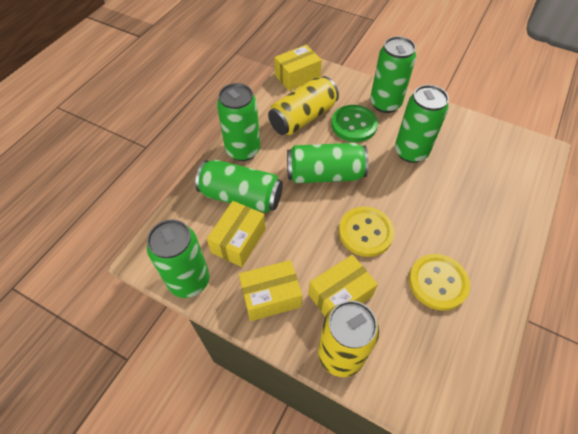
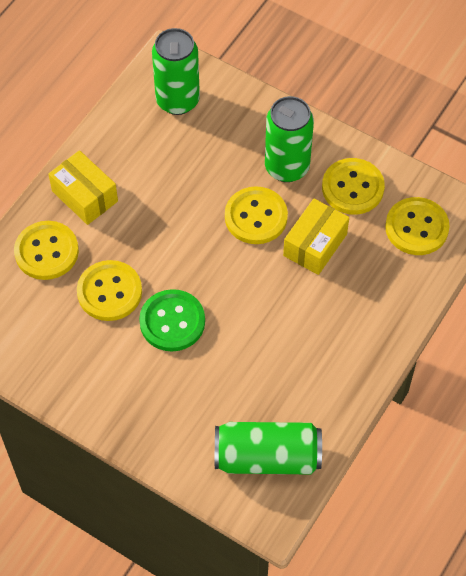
green can: 6 -> 3
yellow box: 4 -> 2
yellow button: 2 -> 5
yellow can: 2 -> 0

